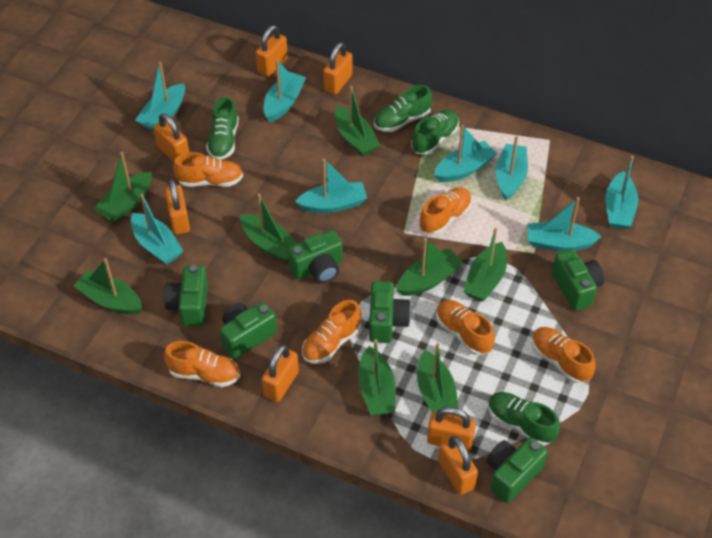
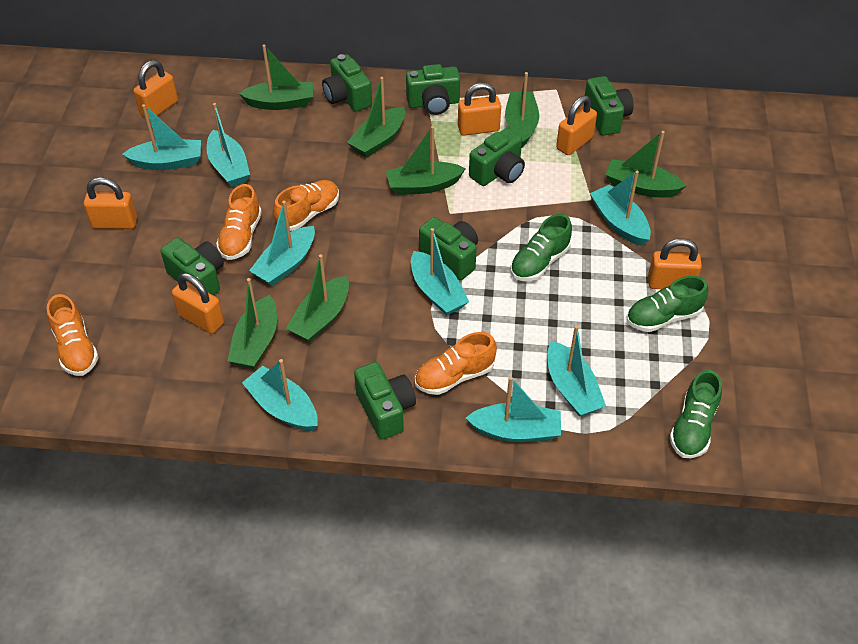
green boat: 8 -> 7
green camera: 6 -> 7
green shoe: 4 -> 3
orange padlock: 7 -> 6
orange shoe: 6 -> 4

